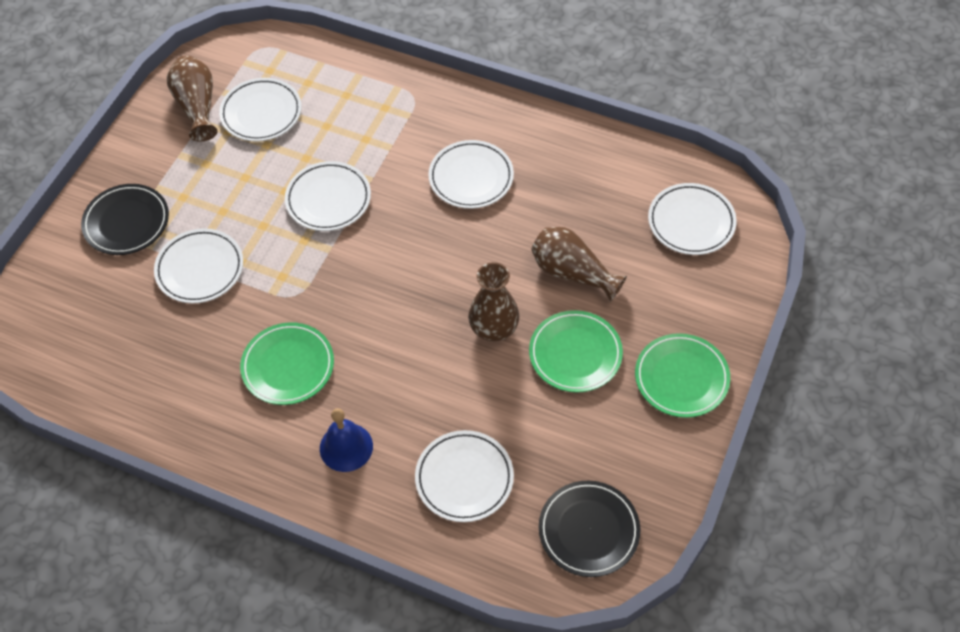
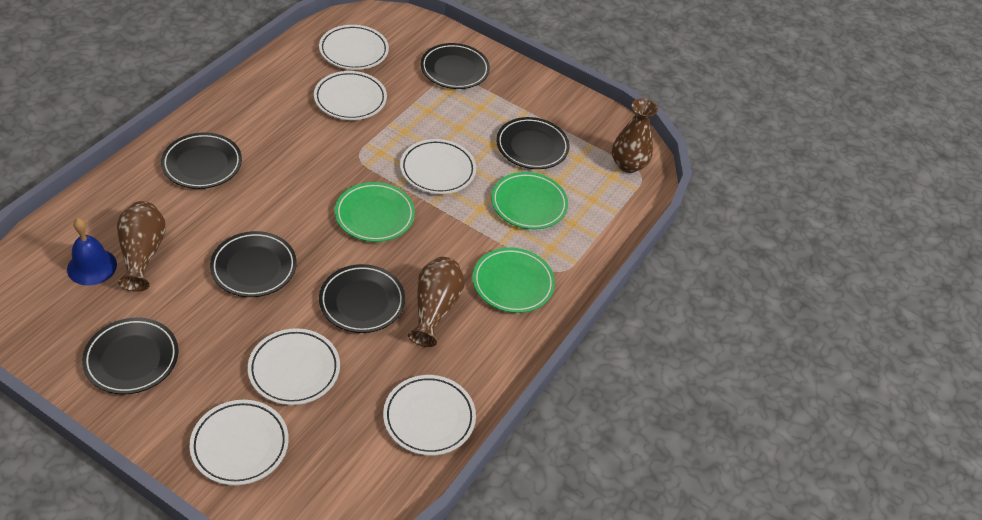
black plate: 2 -> 6

